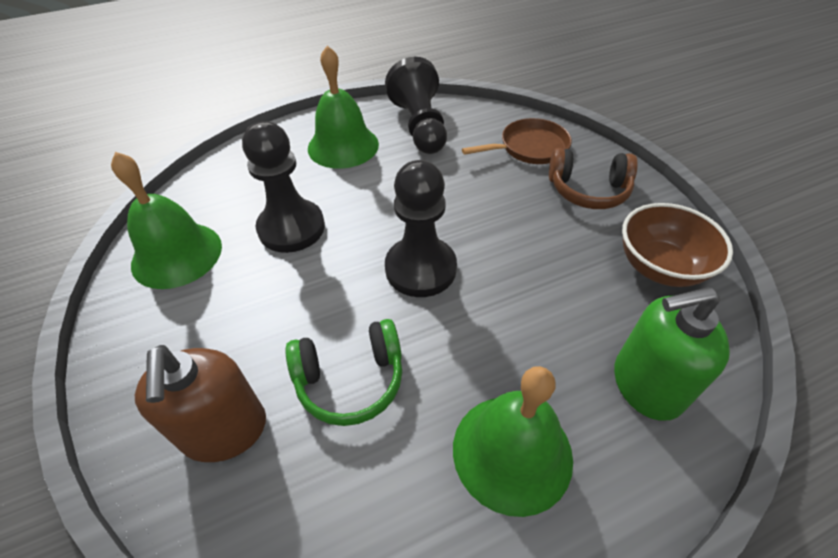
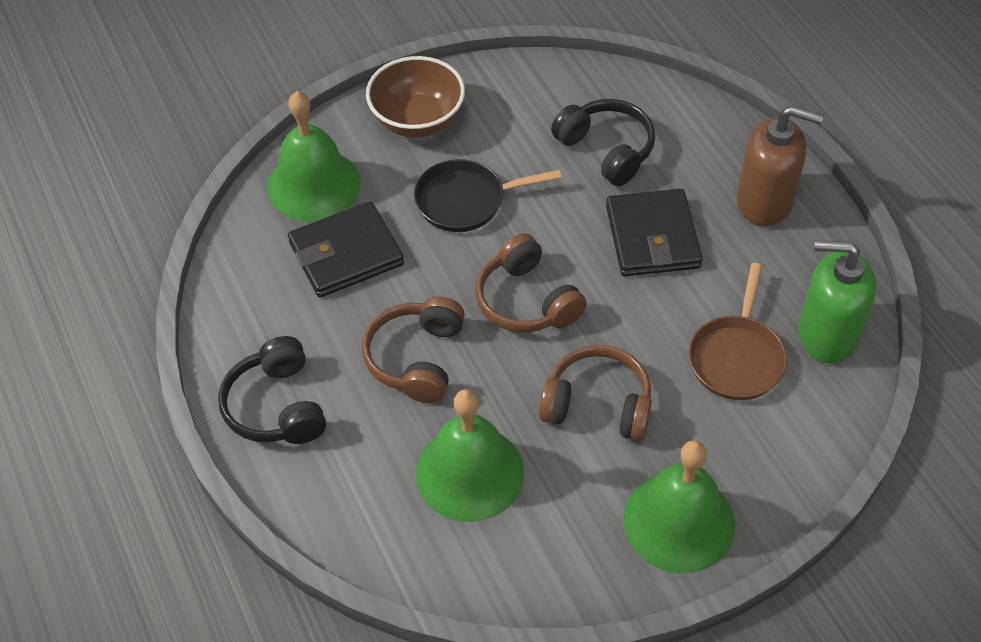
black headphones: 0 -> 2
black pan: 0 -> 1
black pawn: 3 -> 0
black wallet: 0 -> 2
brown headphones: 1 -> 3
green headphones: 1 -> 0

